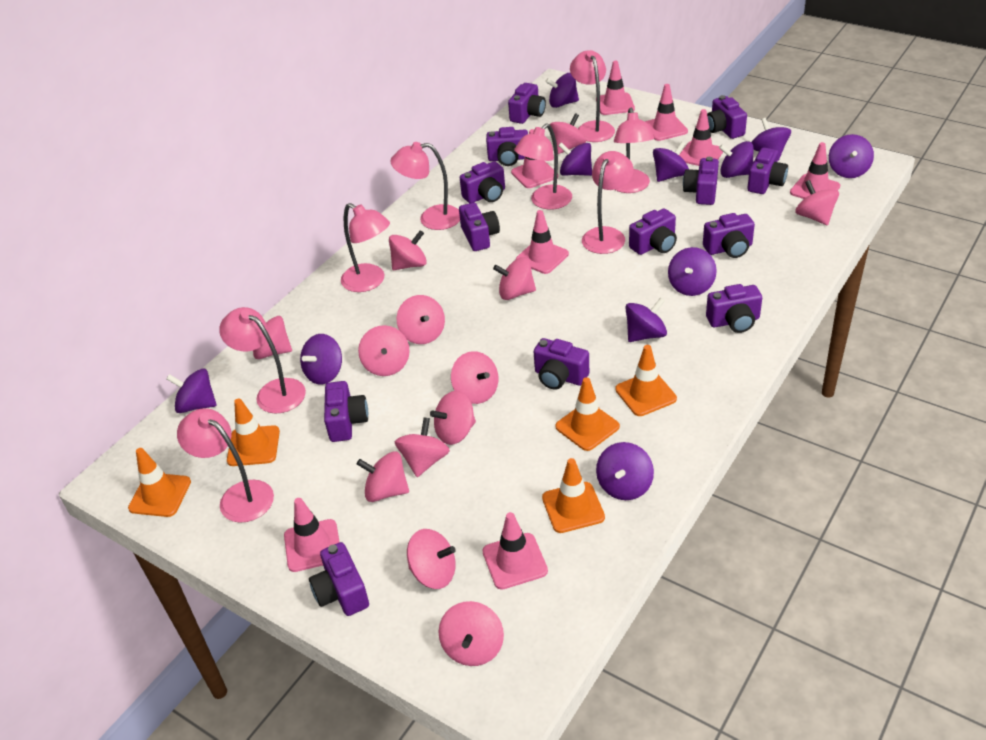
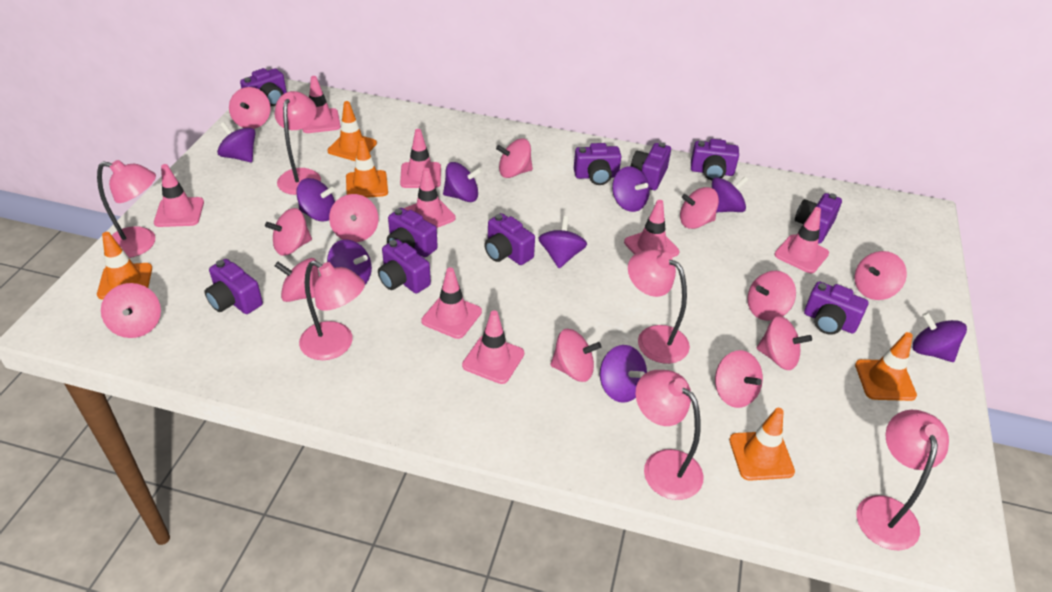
pink lamp: 8 -> 6
pink spinning top: 13 -> 12
purple camera: 13 -> 10
purple spinning top: 11 -> 9

